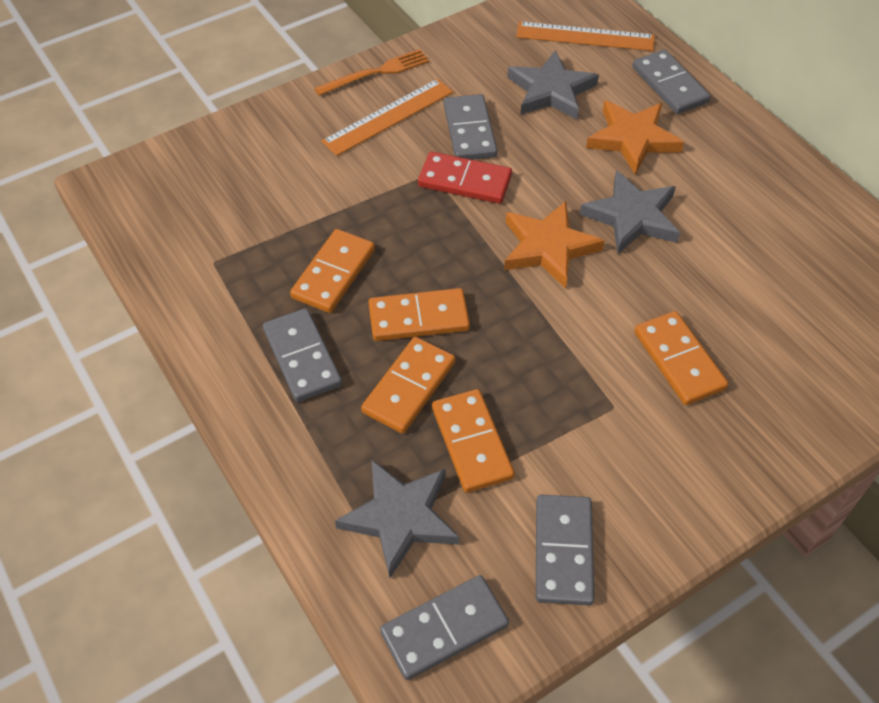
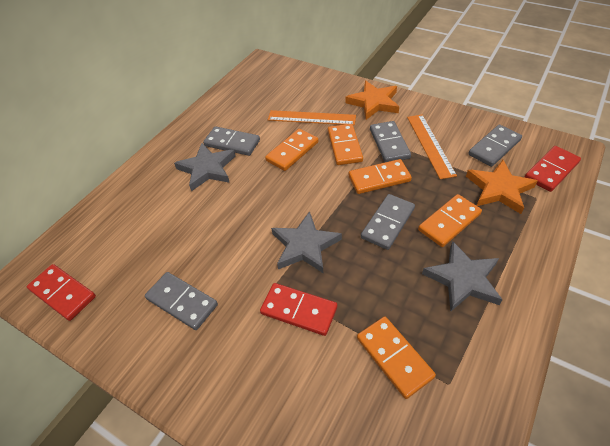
orange fork: 1 -> 0
red domino: 1 -> 3

